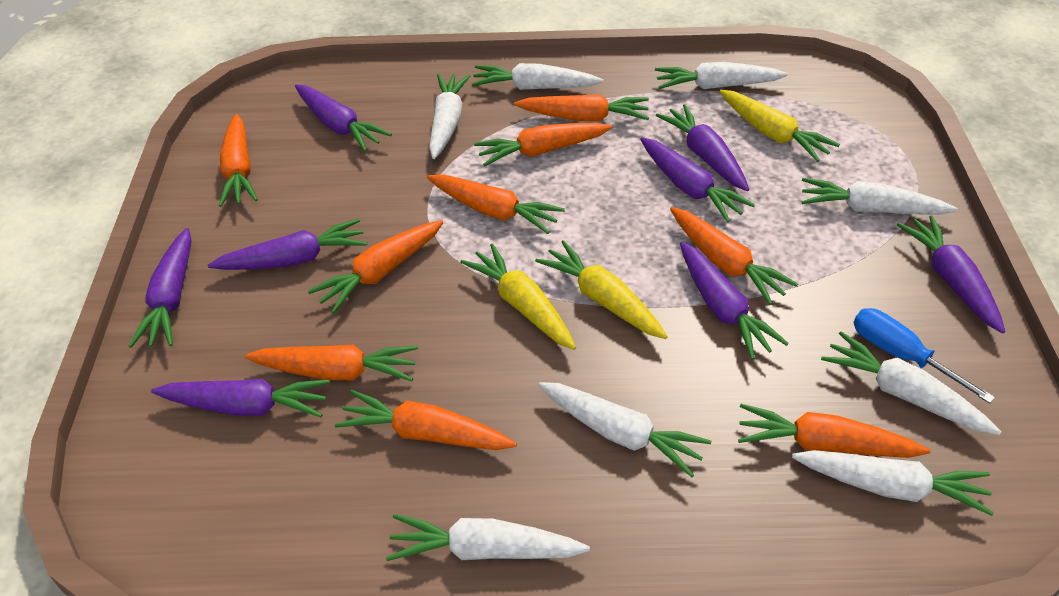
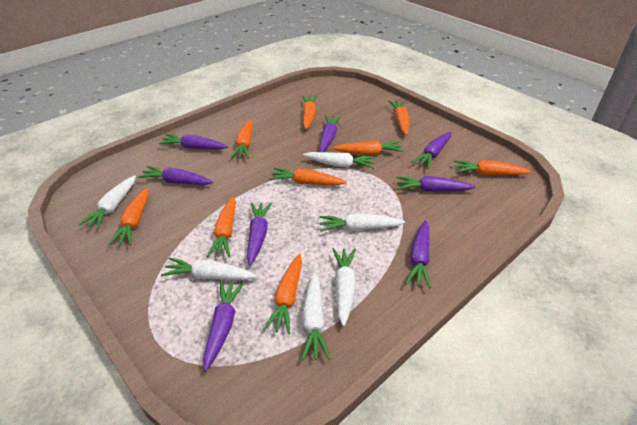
blue screwdriver: 1 -> 0
white carrot: 8 -> 6
yellow carrot: 3 -> 0

